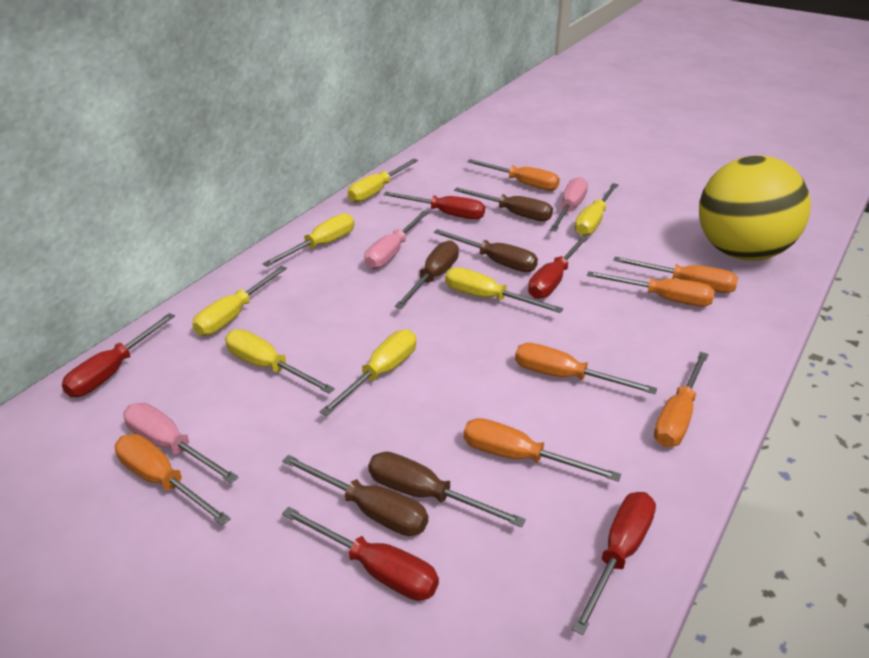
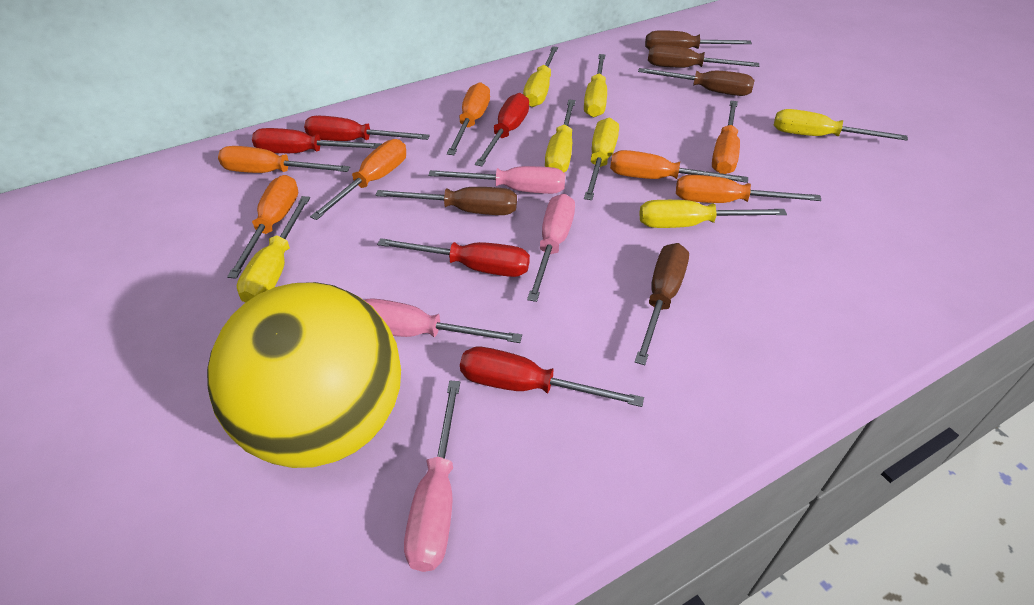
pink screwdriver: 3 -> 4

